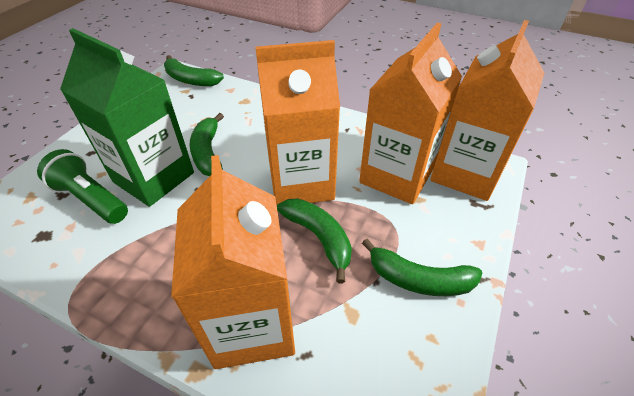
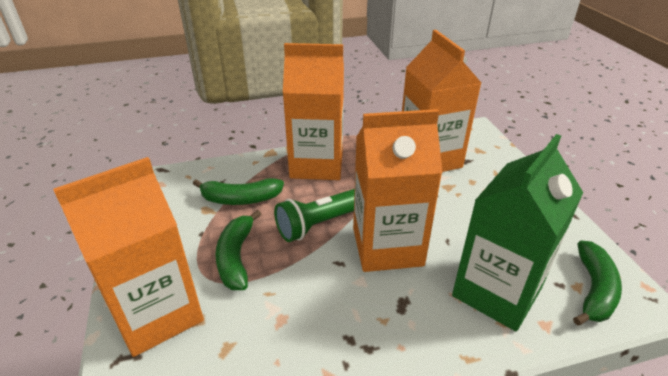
green banana: 4 -> 3

